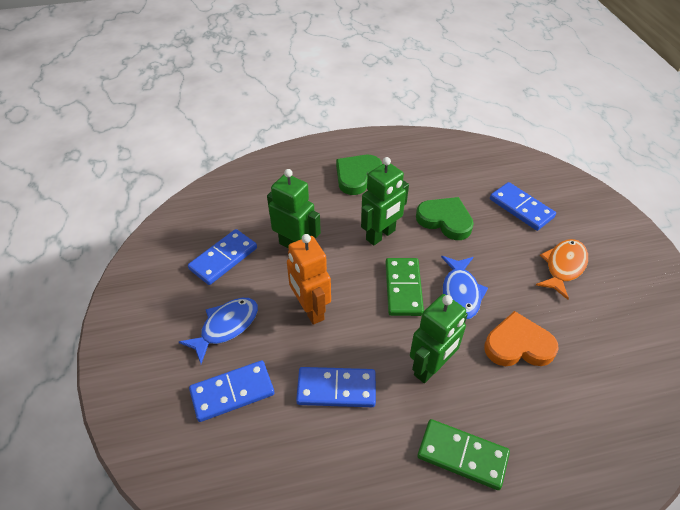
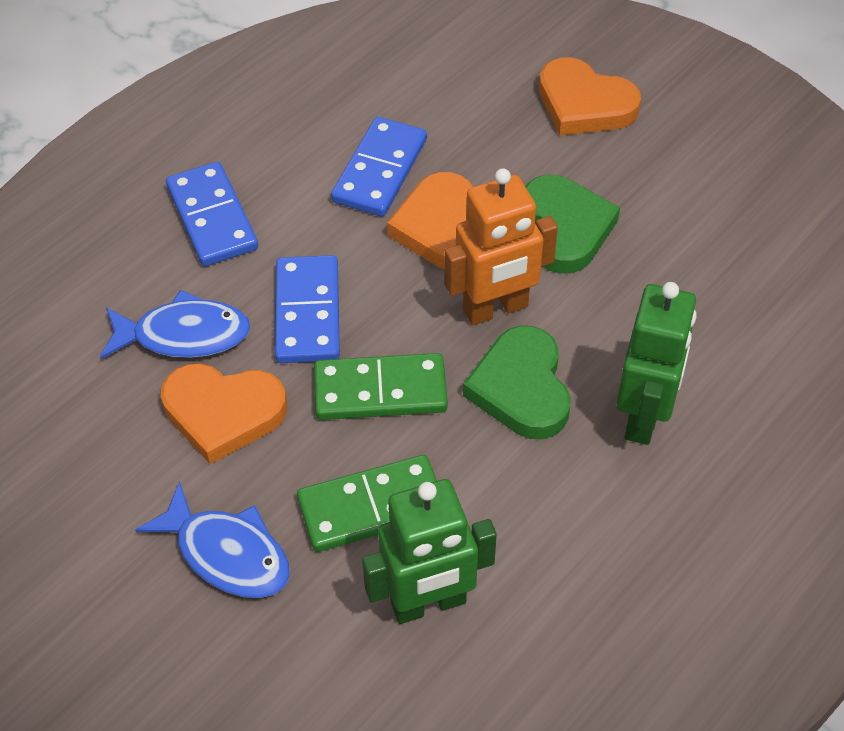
blue domino: 4 -> 3
green robot: 3 -> 2
orange fish: 1 -> 0
orange heart: 1 -> 3

